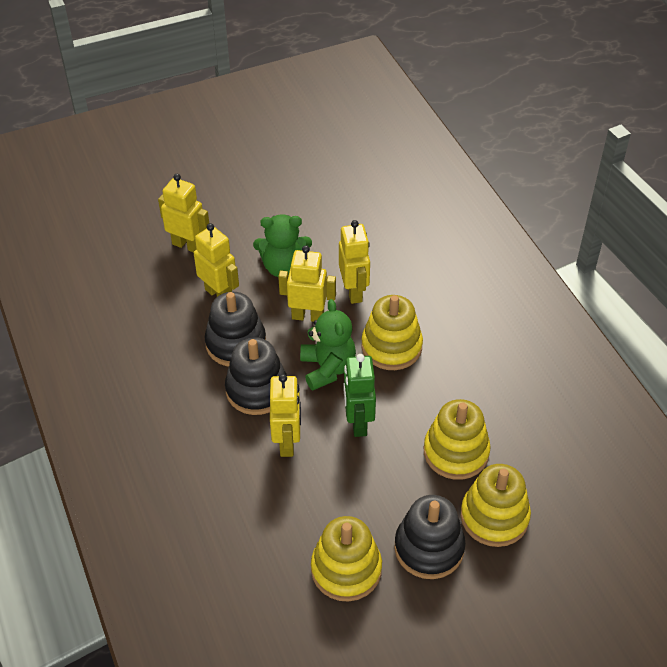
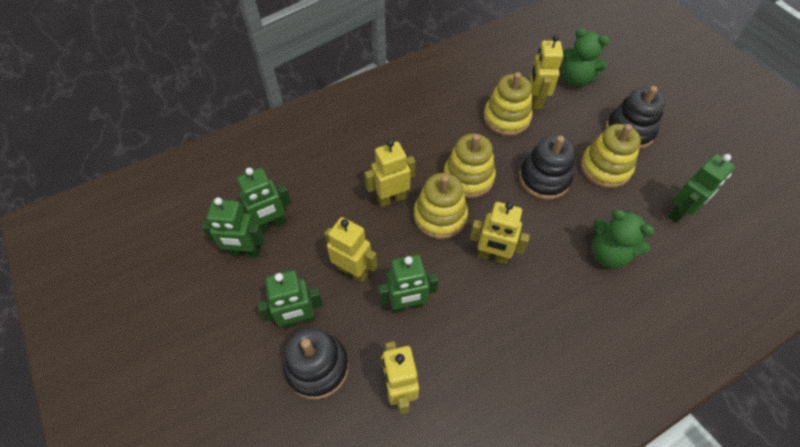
green robot: 1 -> 5

